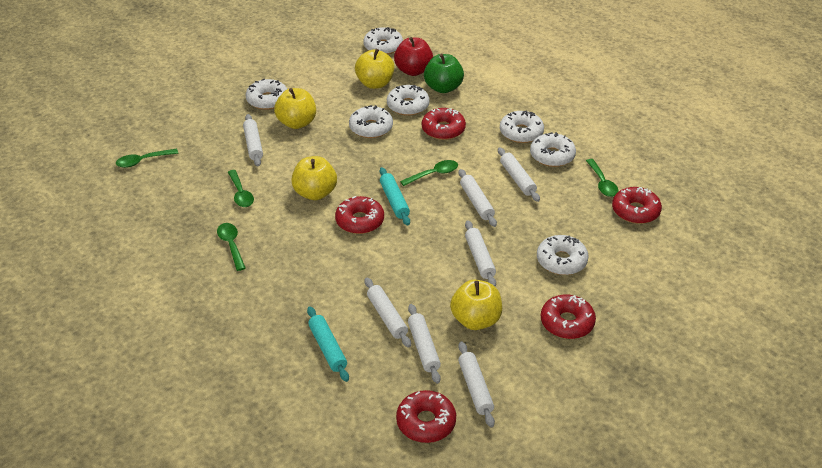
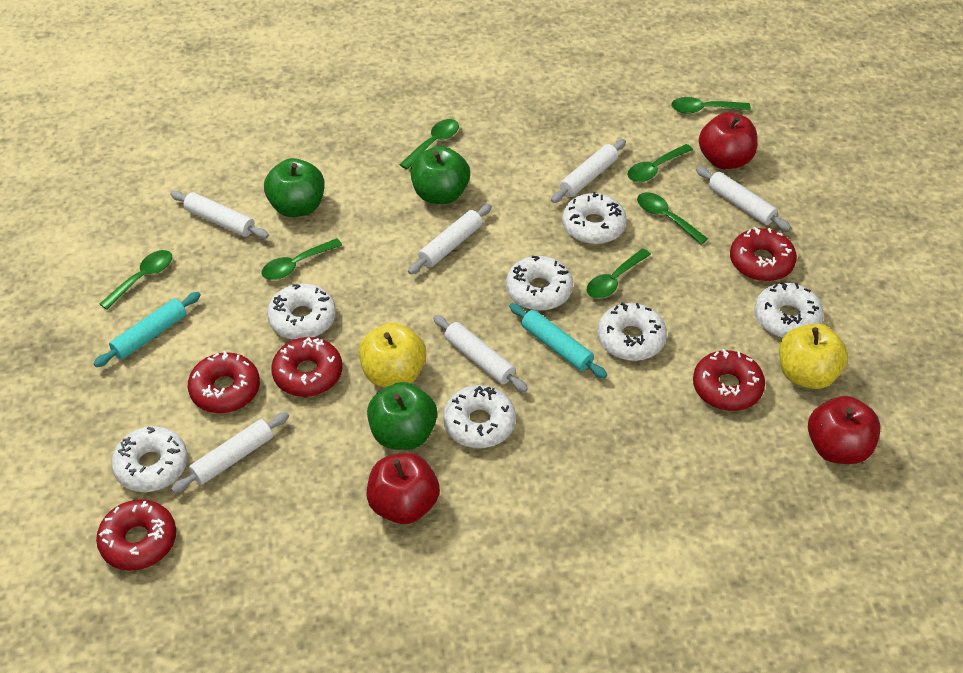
green apple: 1 -> 3
green spoon: 5 -> 7
red apple: 1 -> 3
white rolling pin: 7 -> 6
yellow apple: 4 -> 2

